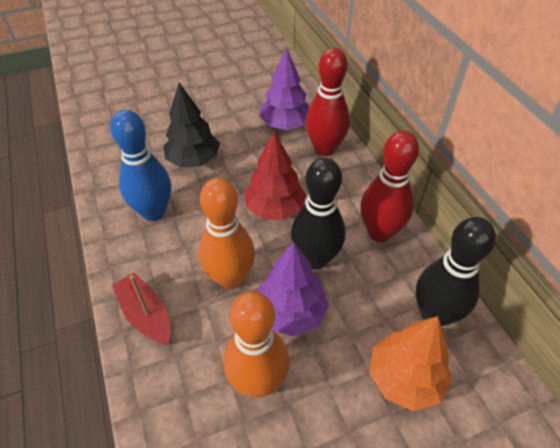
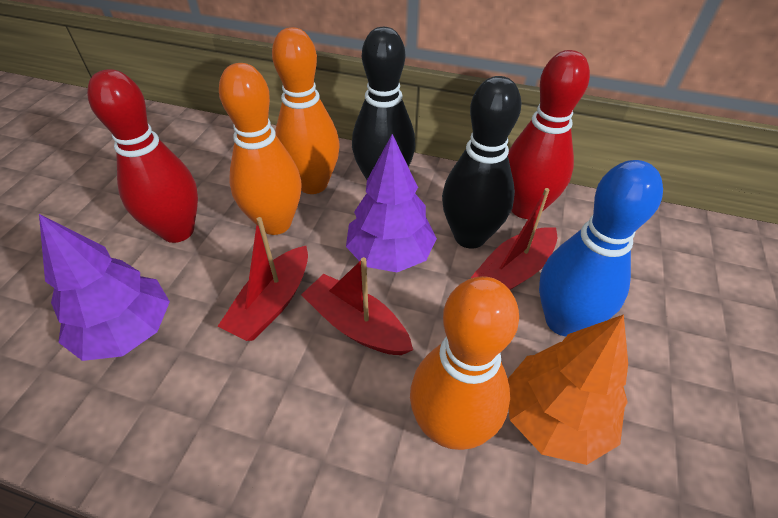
black tree: 1 -> 0
orange bowling pin: 2 -> 3
red boat: 1 -> 3
red tree: 1 -> 0

